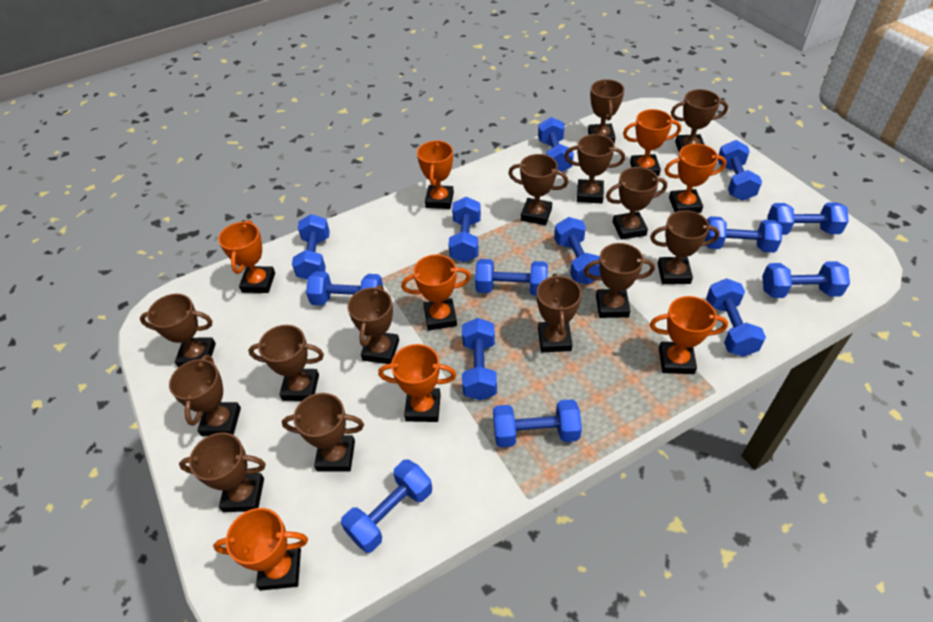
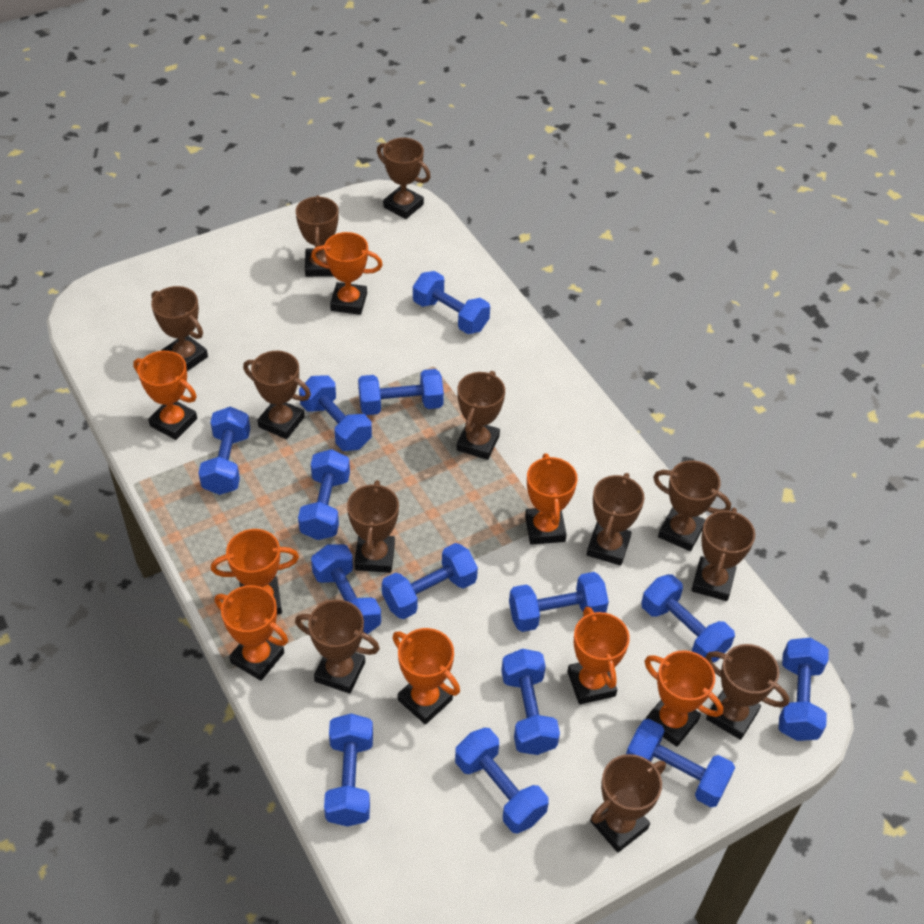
brown trophy: 14 -> 12

